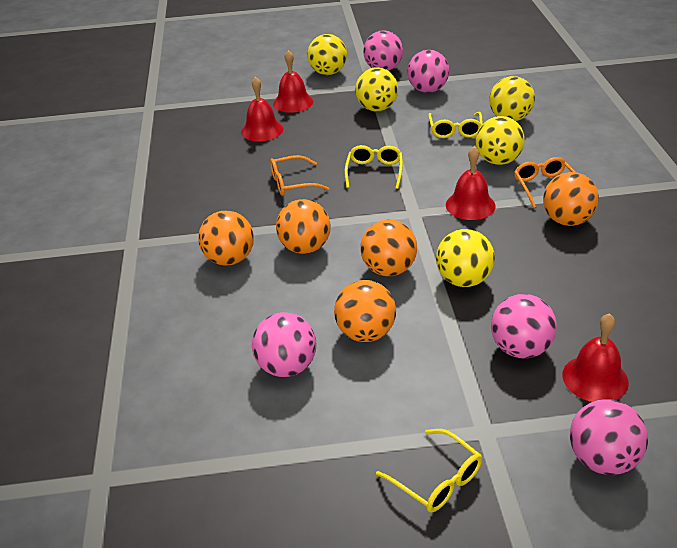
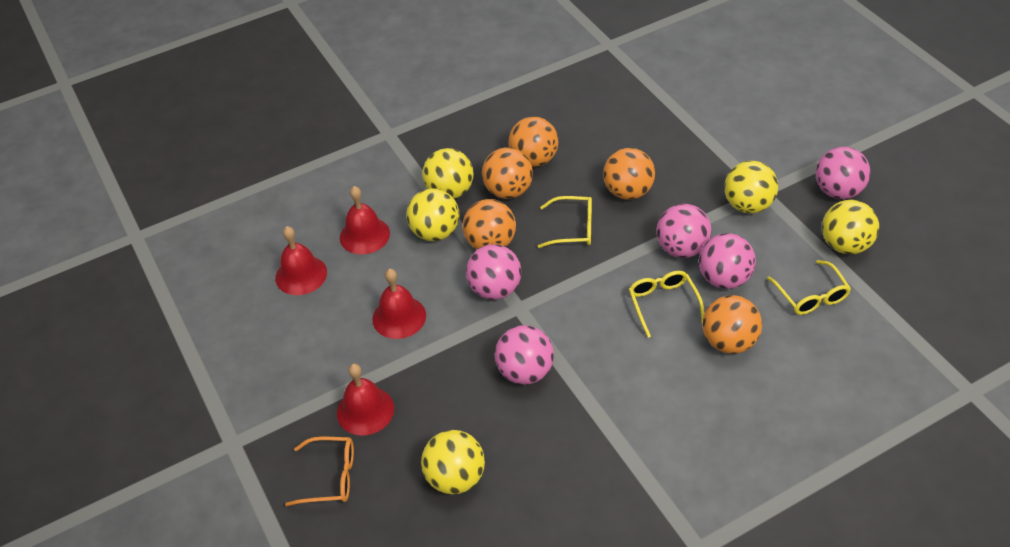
orange glasses: 2 -> 1

